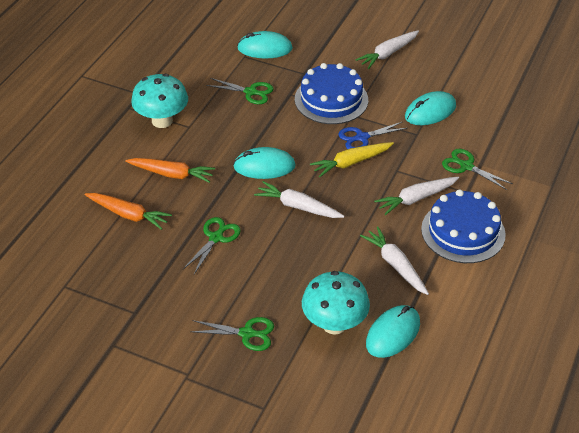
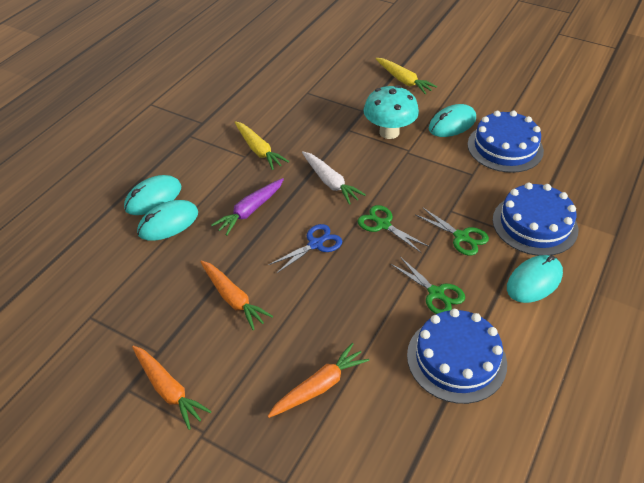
blue cake: 2 -> 3
green scissors: 4 -> 3
orange carrot: 2 -> 3
purple carrot: 0 -> 1
turquoise mushroom: 2 -> 1
white carrot: 4 -> 1
yellow carrot: 1 -> 2

